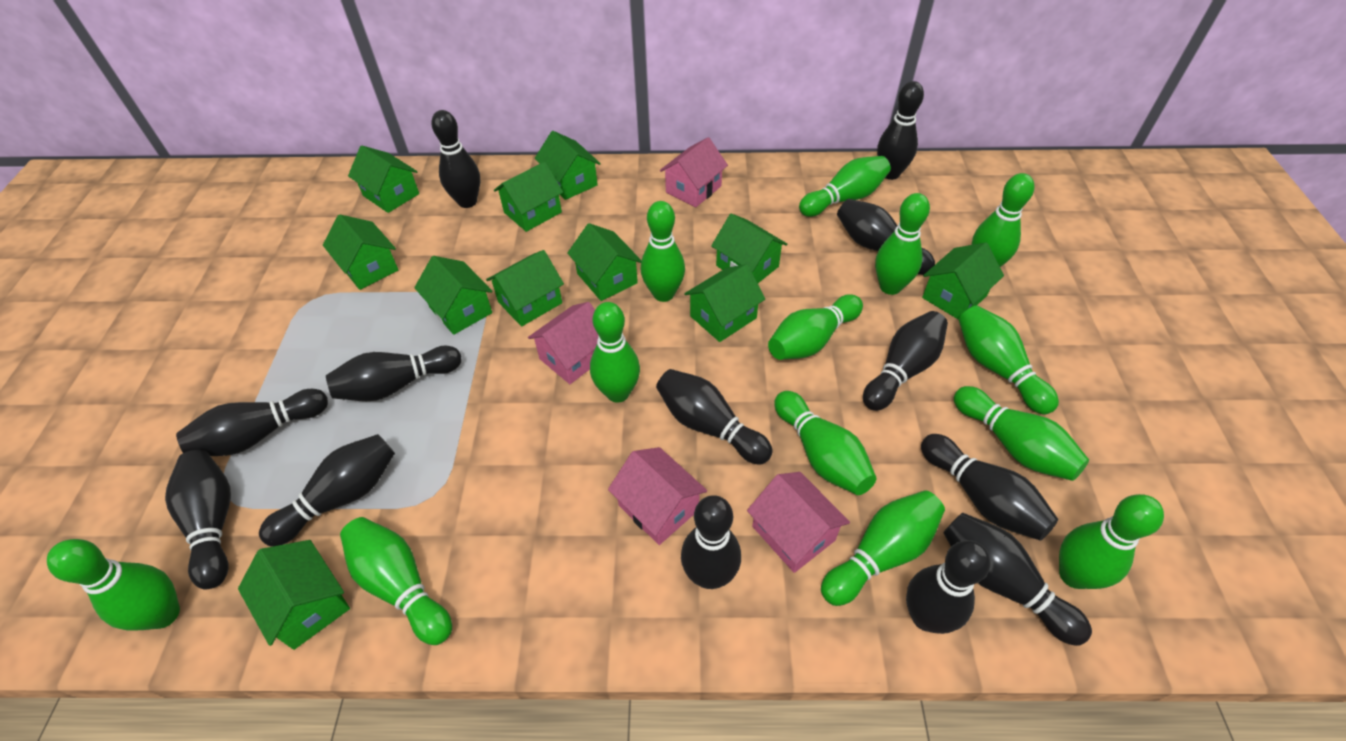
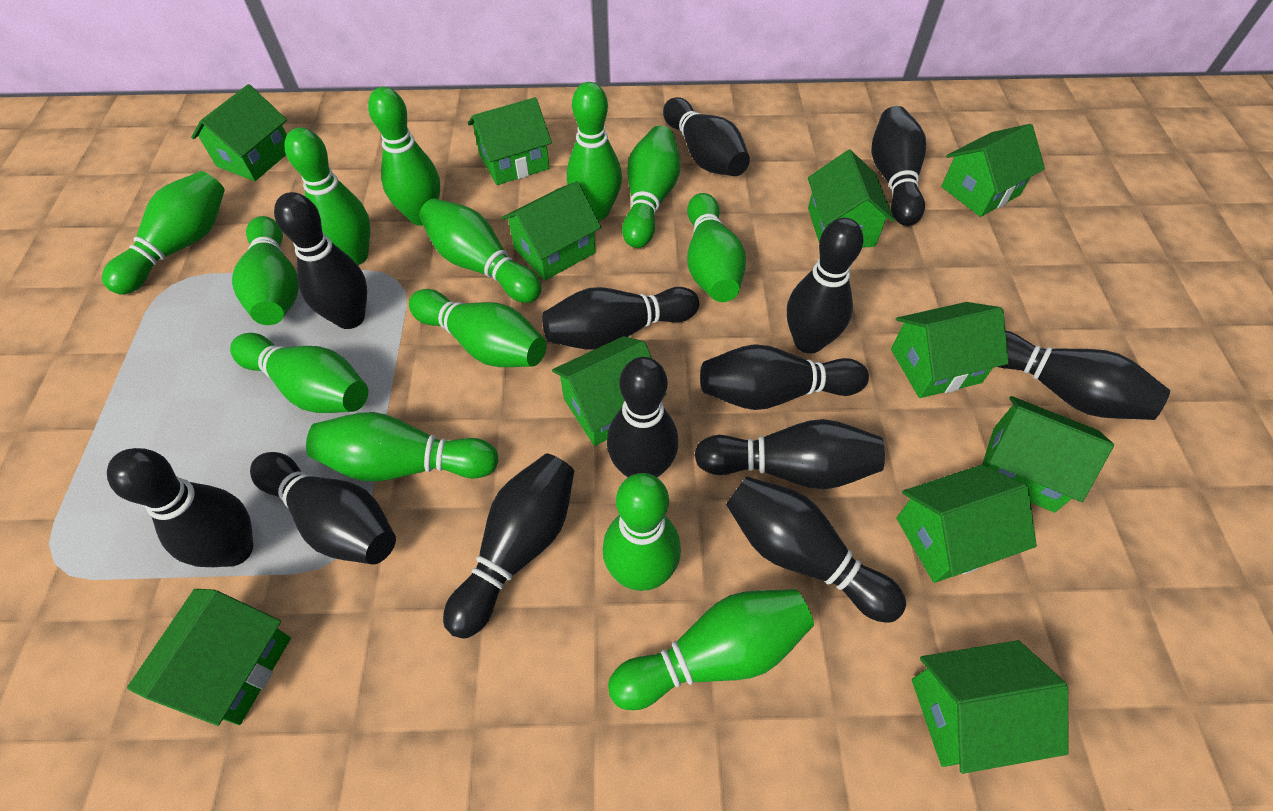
pink house: 4 -> 0

